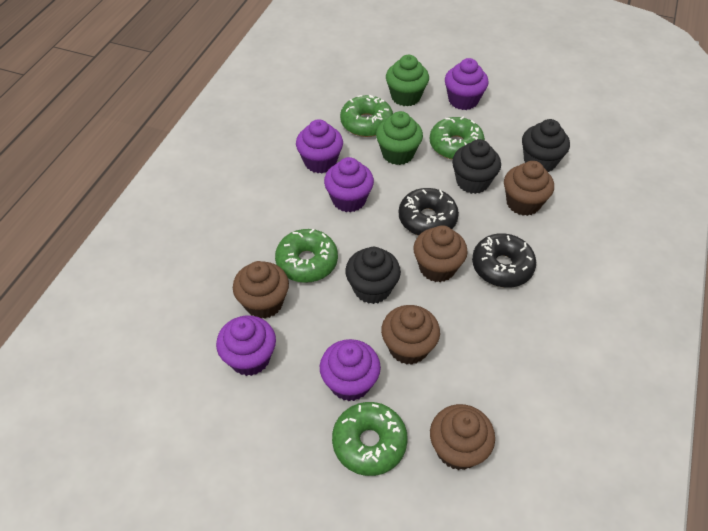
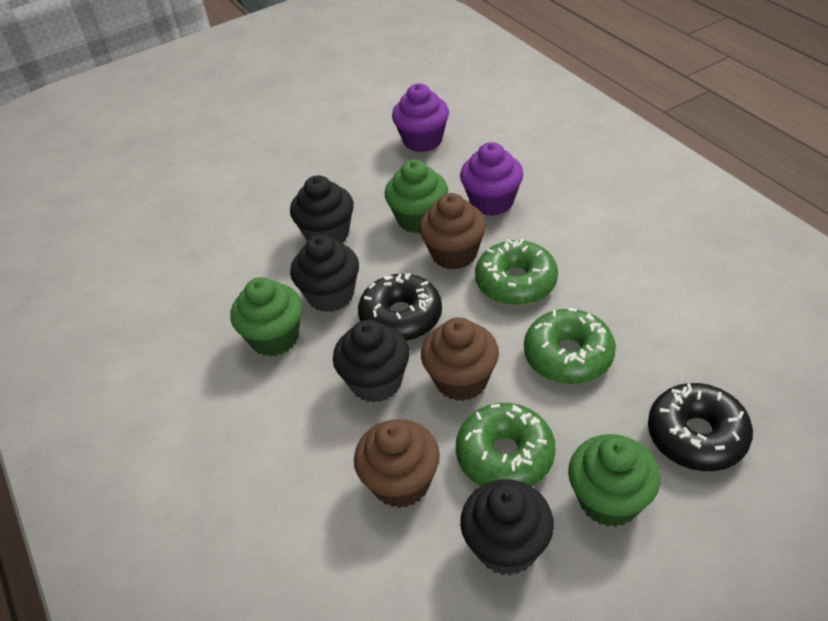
black cupcake: 3 -> 4
brown cupcake: 5 -> 3
green cupcake: 2 -> 3
green donut: 4 -> 3
purple cupcake: 5 -> 2

